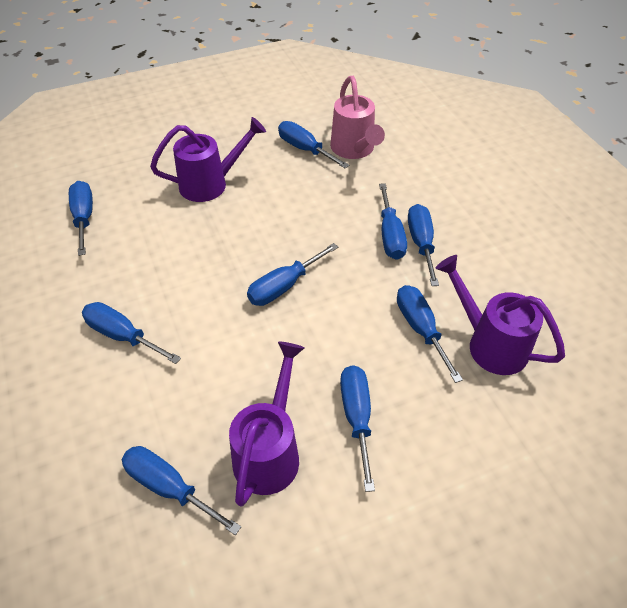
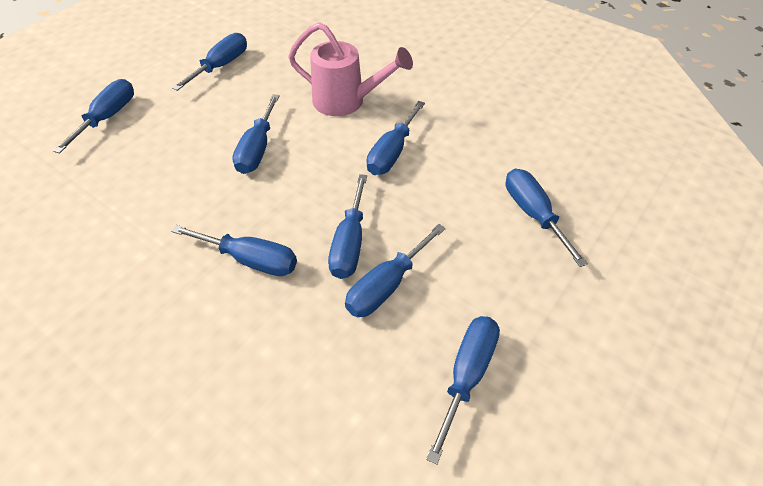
purple watering can: 3 -> 0

